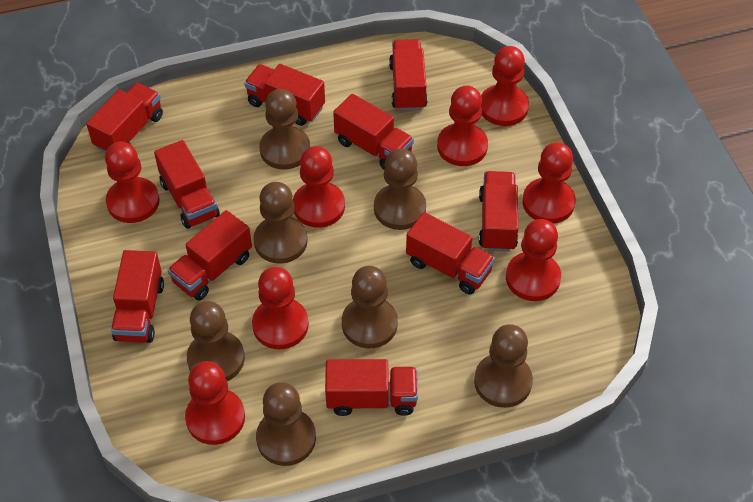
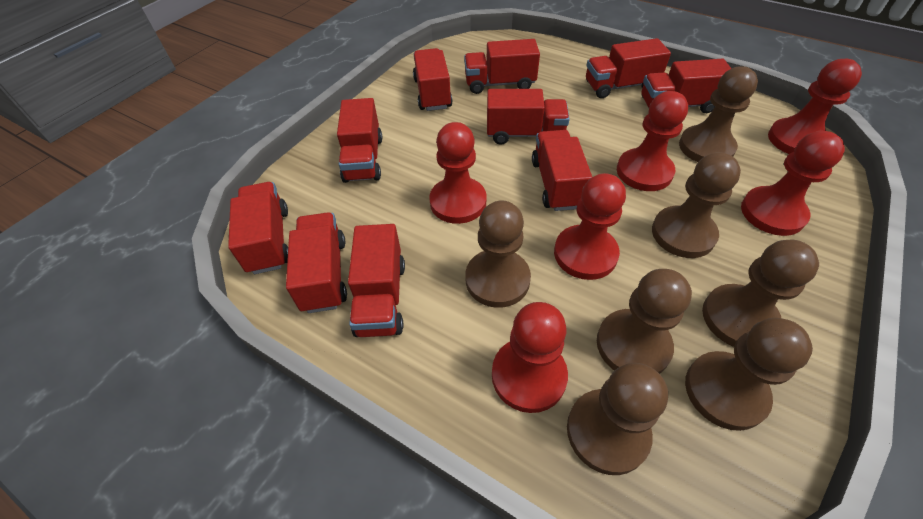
red pawn: 8 -> 6

